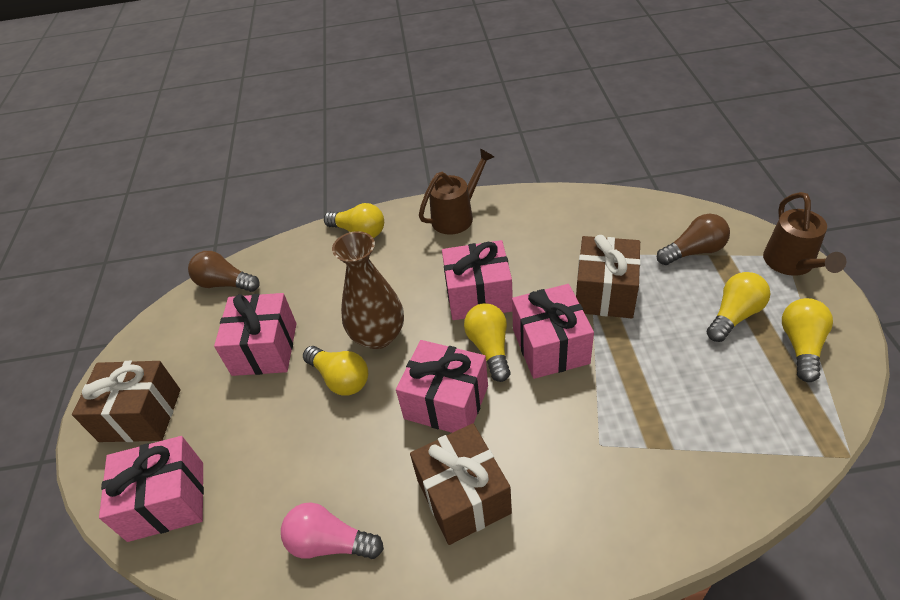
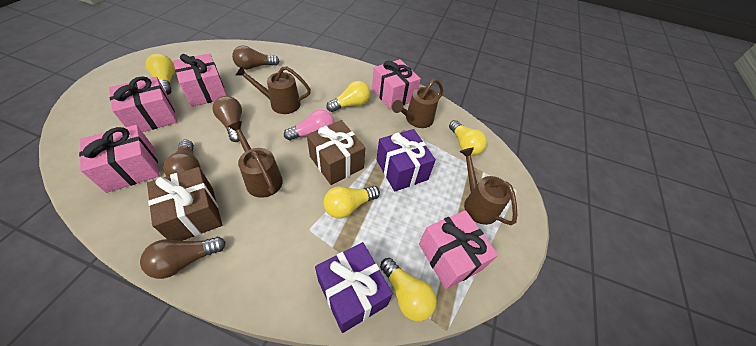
brown gift: 3 -> 2
brown light bulb: 2 -> 4
brown vase: 1 -> 0
brown watering can: 2 -> 4
purple gift: 0 -> 2

